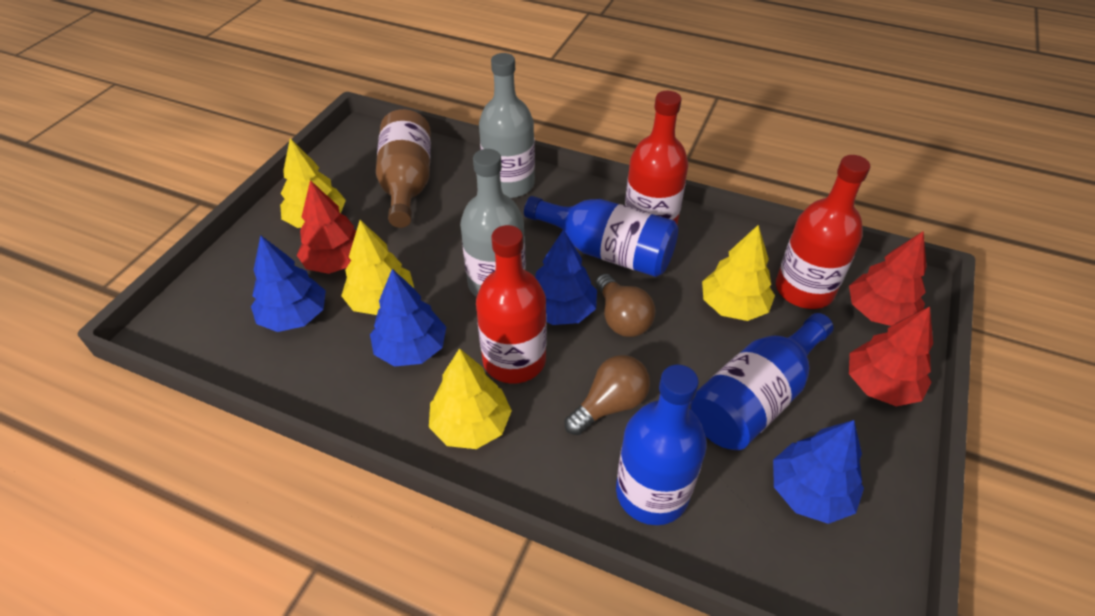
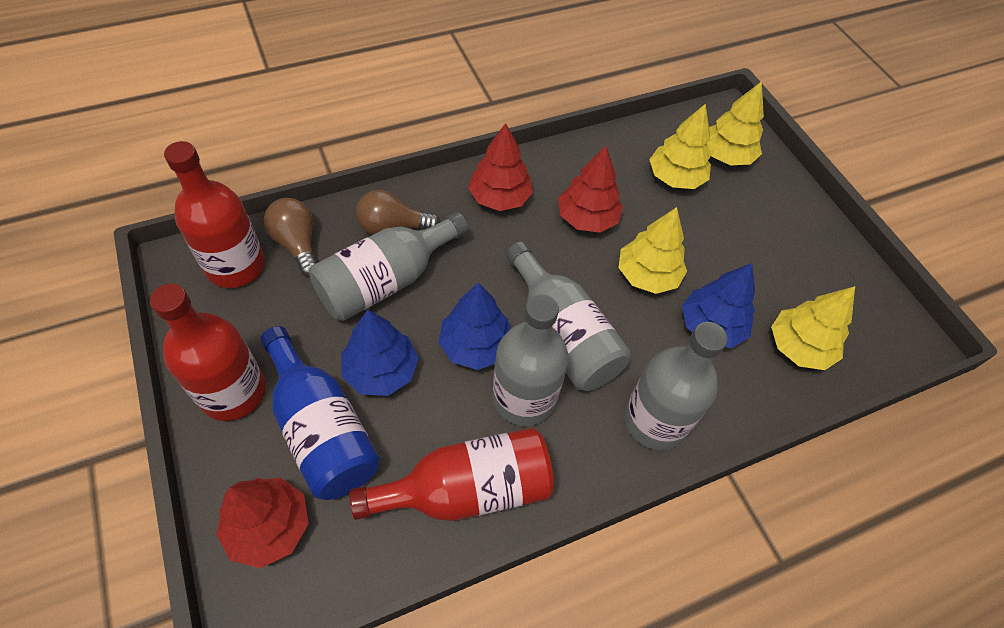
blue bottle: 3 -> 1
blue tree: 4 -> 3
brown bottle: 1 -> 0
grey bottle: 2 -> 4

